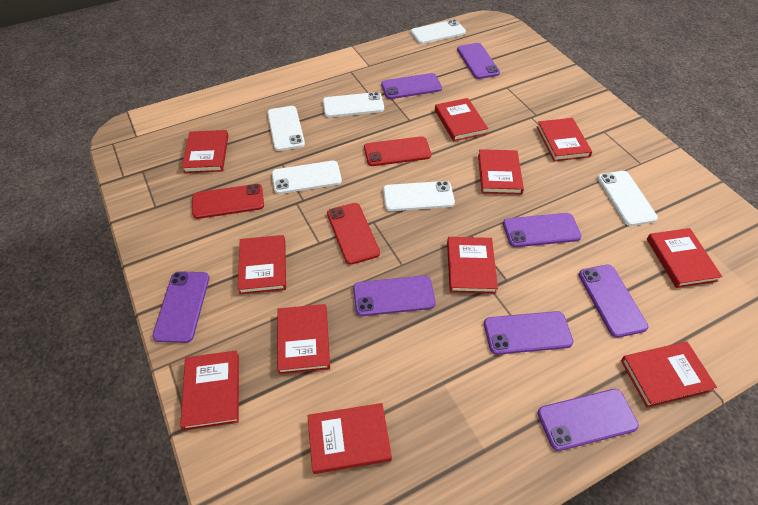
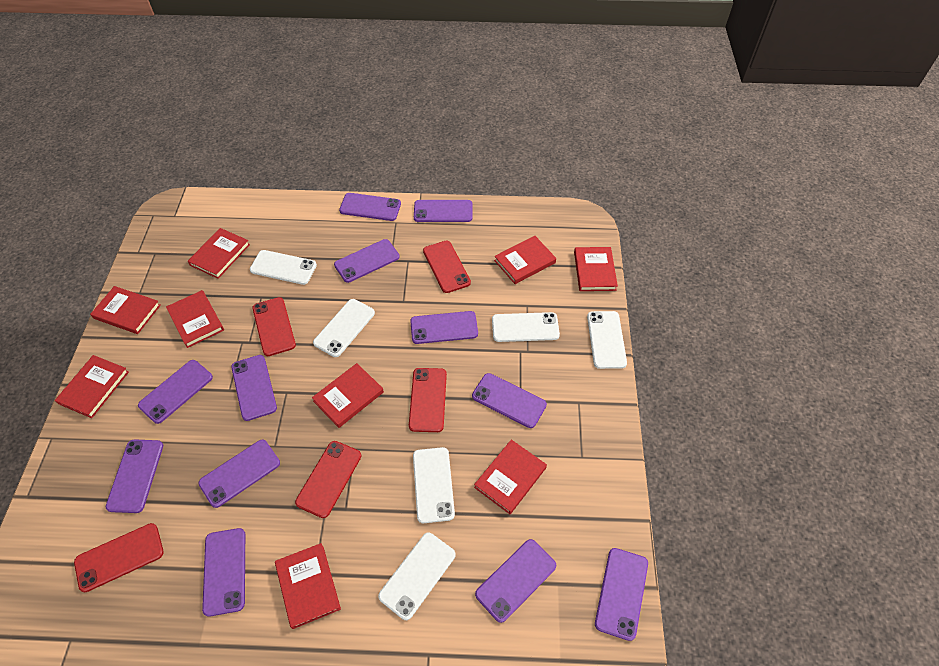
purple phone: 8 -> 12
red book: 11 -> 9
red phone: 3 -> 5

